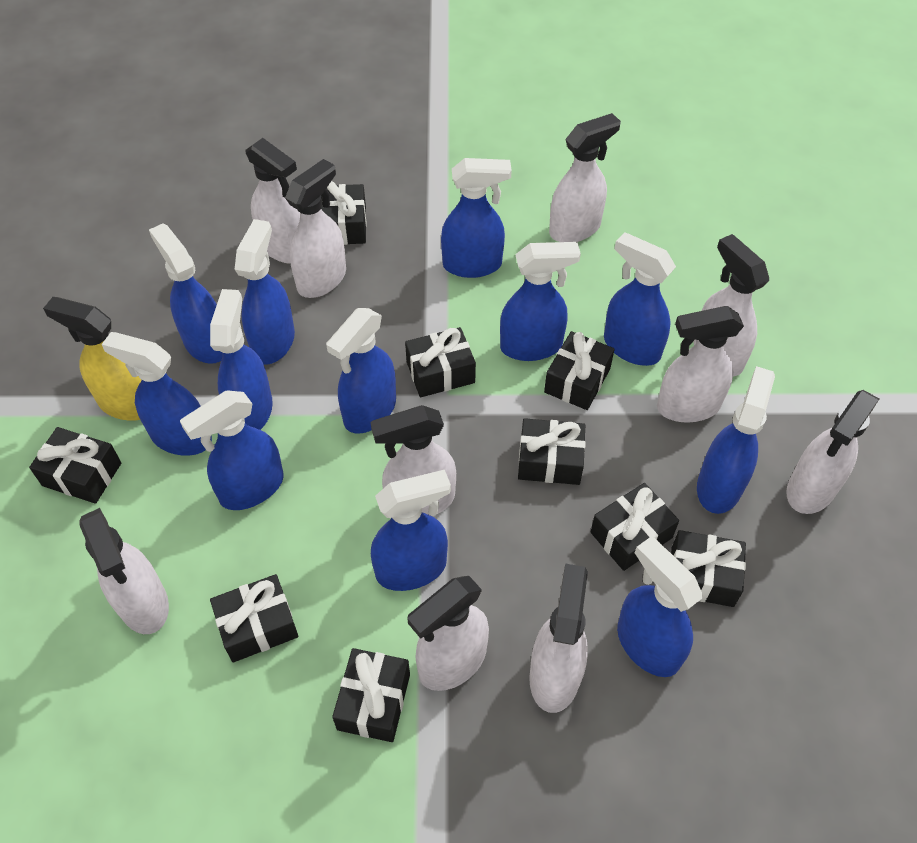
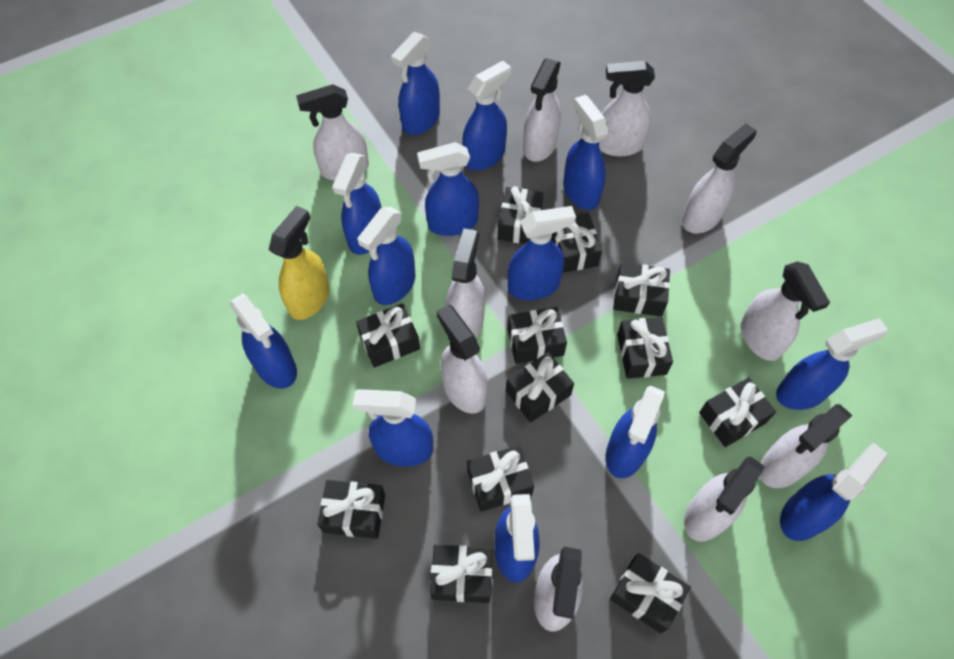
black gift: 9 -> 12
blue spray bottle: 12 -> 13

